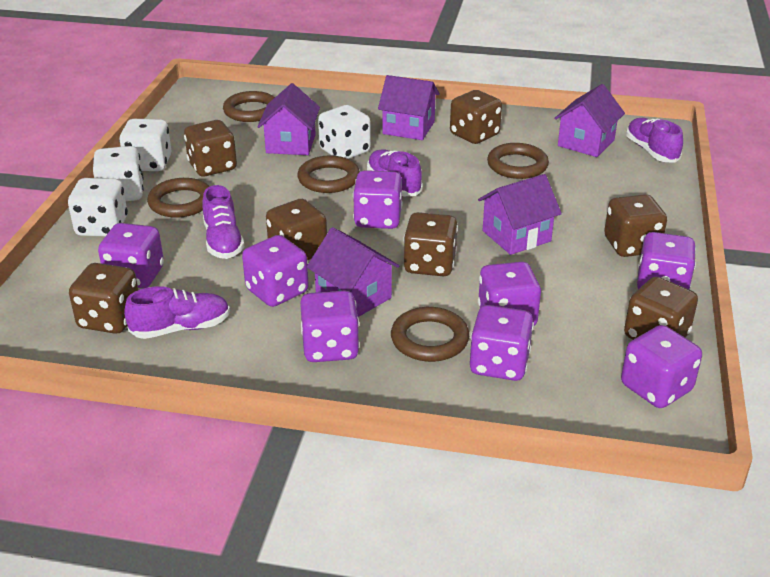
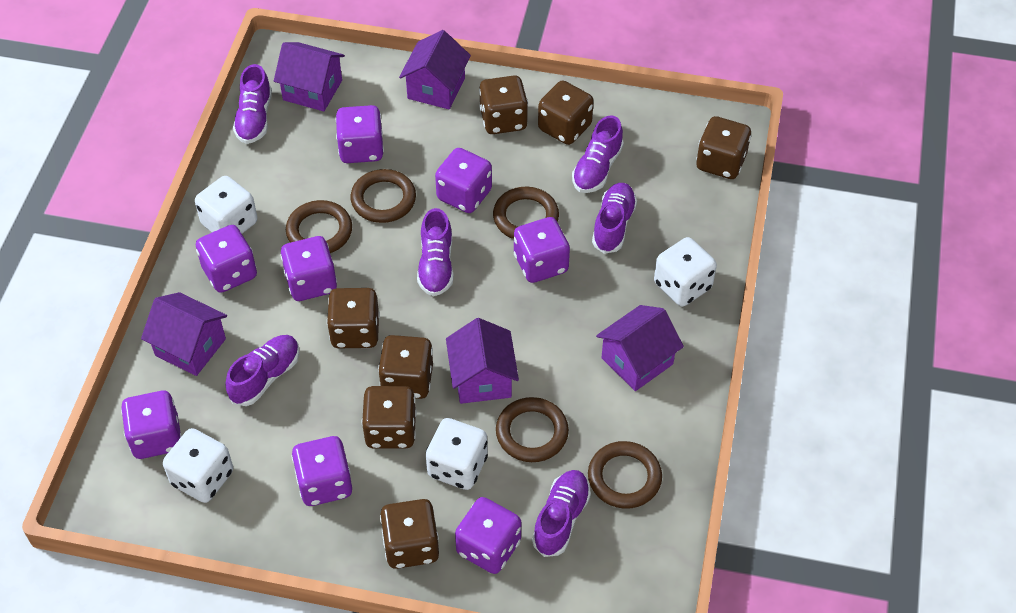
purple shoe: 4 -> 6

